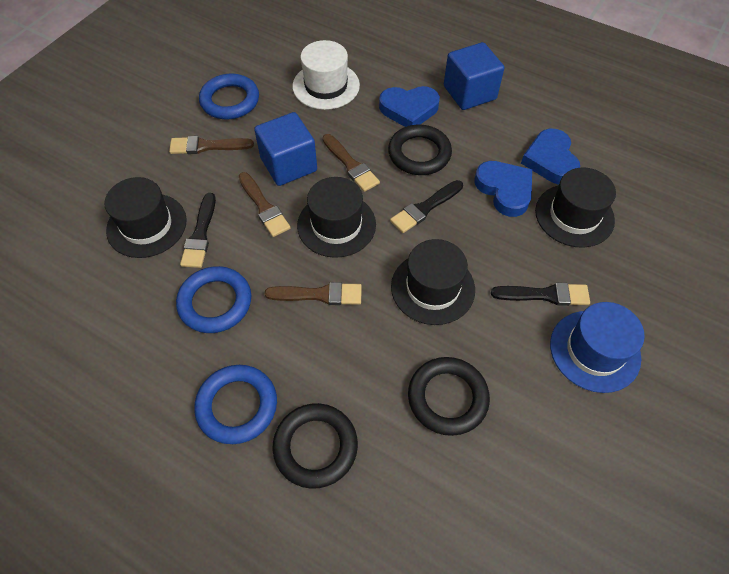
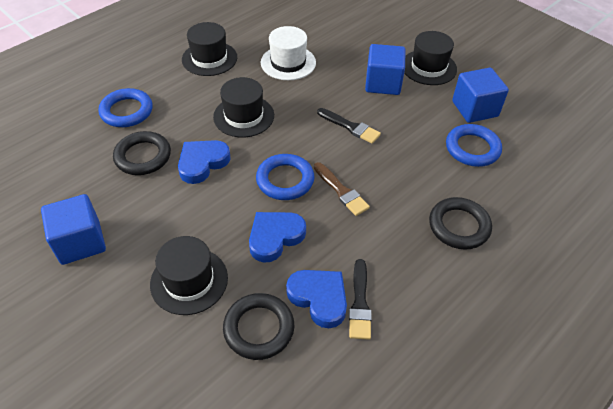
black brush: 3 -> 2
blue cube: 2 -> 3
blue hat: 1 -> 0
brown brush: 4 -> 1

